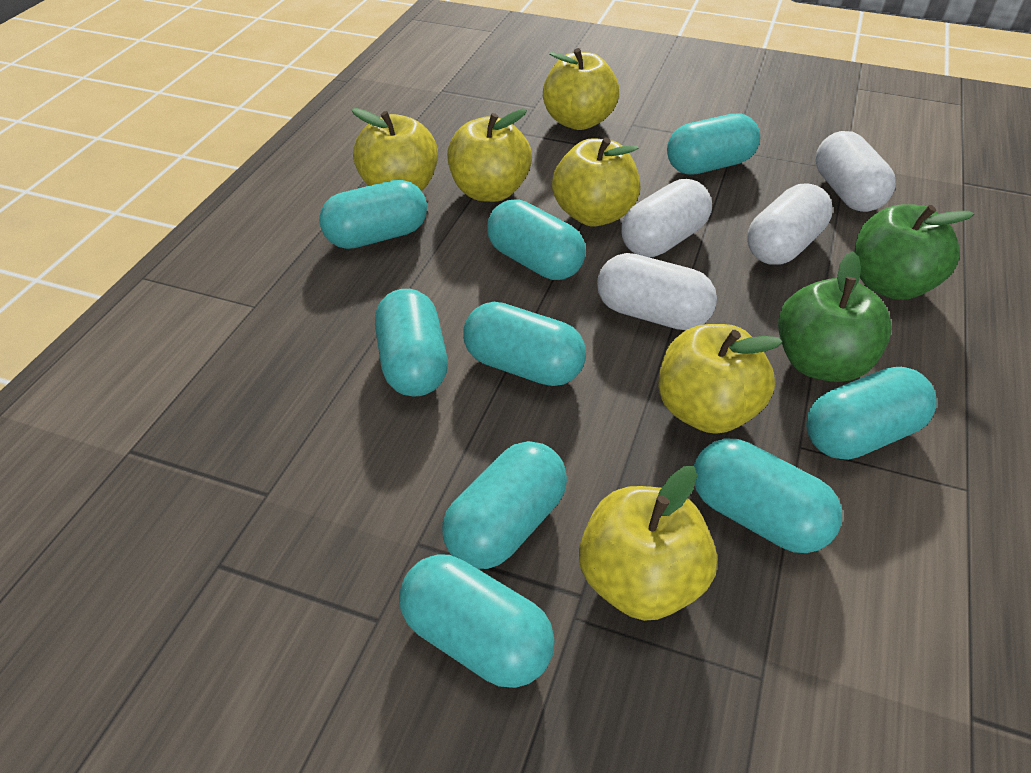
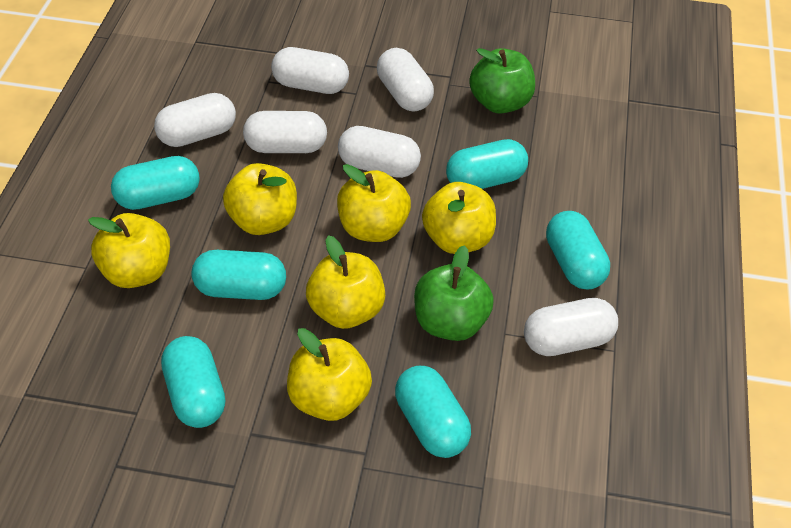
turquoise capsule: 9 -> 6
white capsule: 4 -> 6

